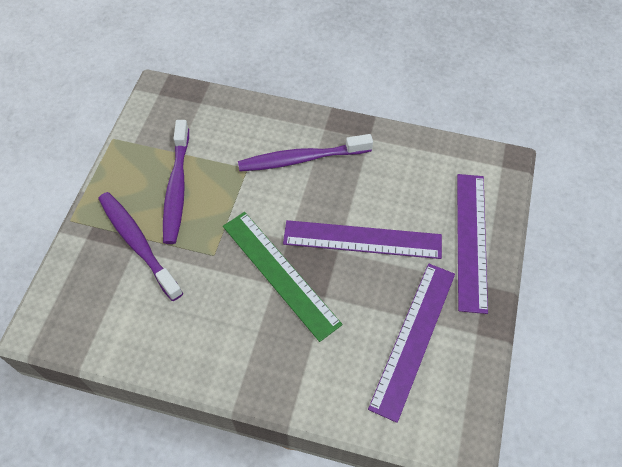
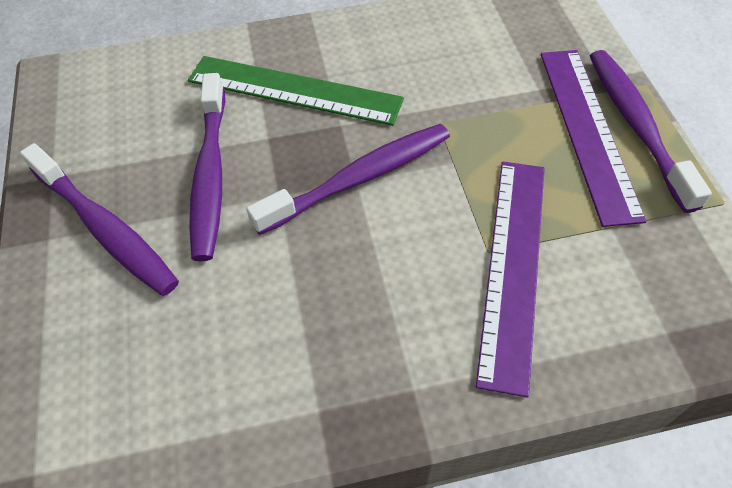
purple ruler: 3 -> 2
purple toothbrush: 3 -> 4

